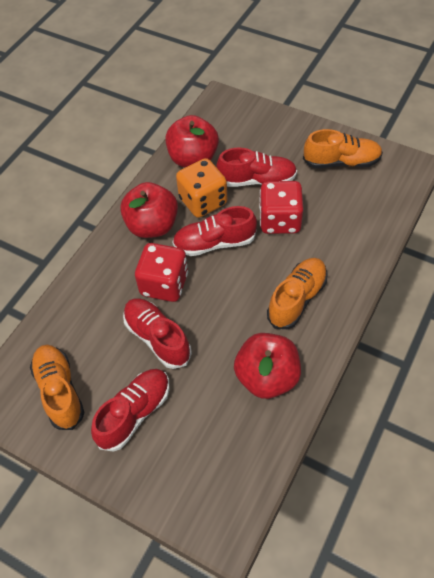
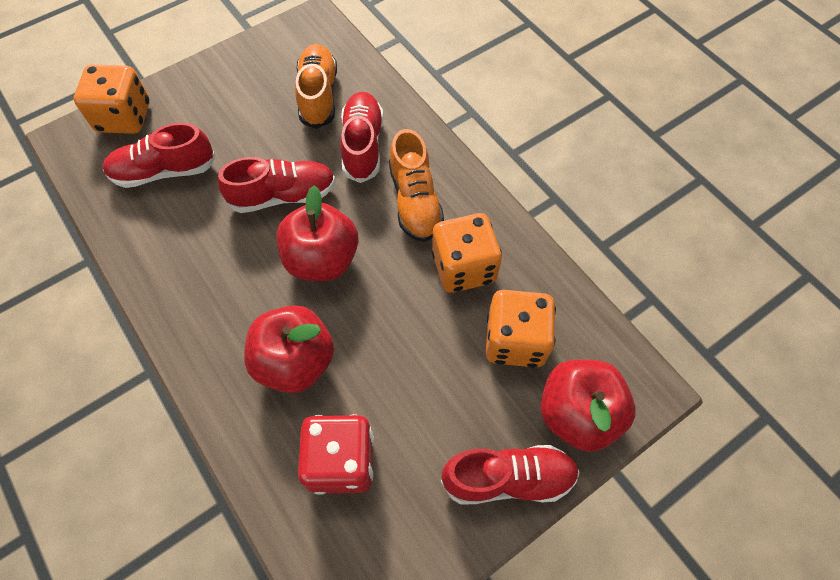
orange dice: 1 -> 3
orange shoe: 3 -> 2
red dice: 2 -> 1

